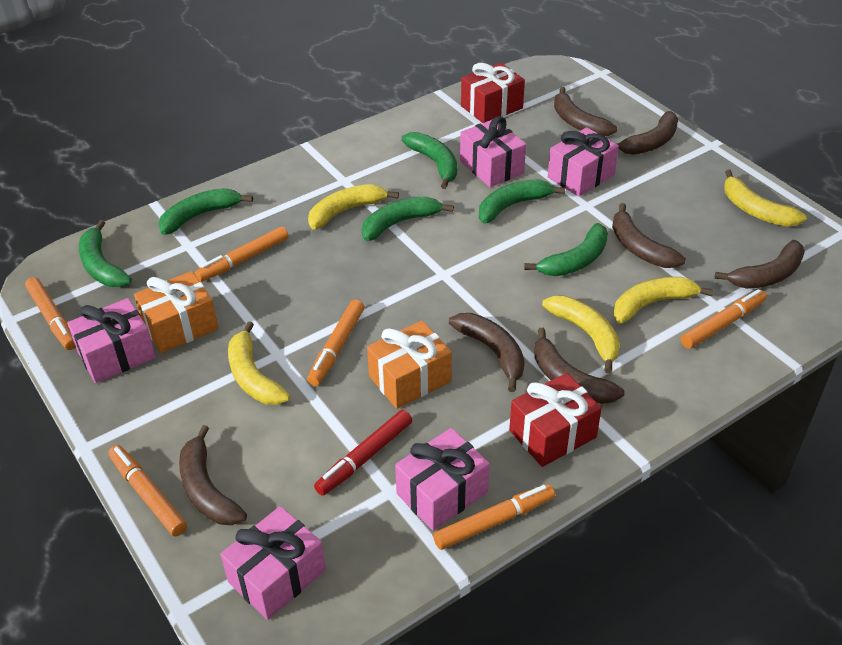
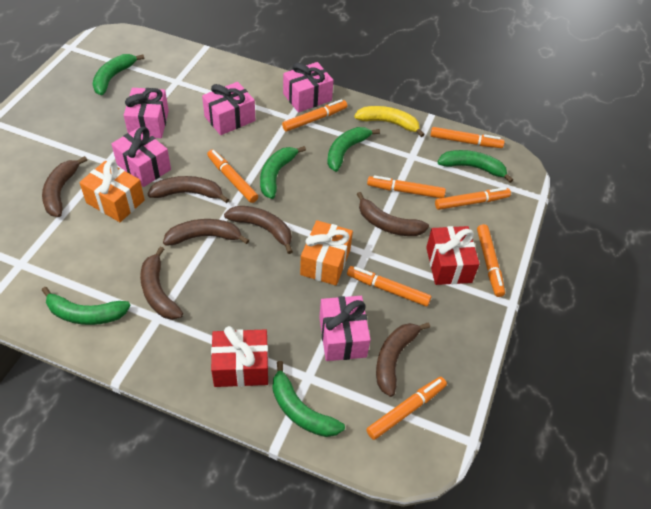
orange marker: 6 -> 8
red marker: 1 -> 0
yellow banana: 5 -> 1

